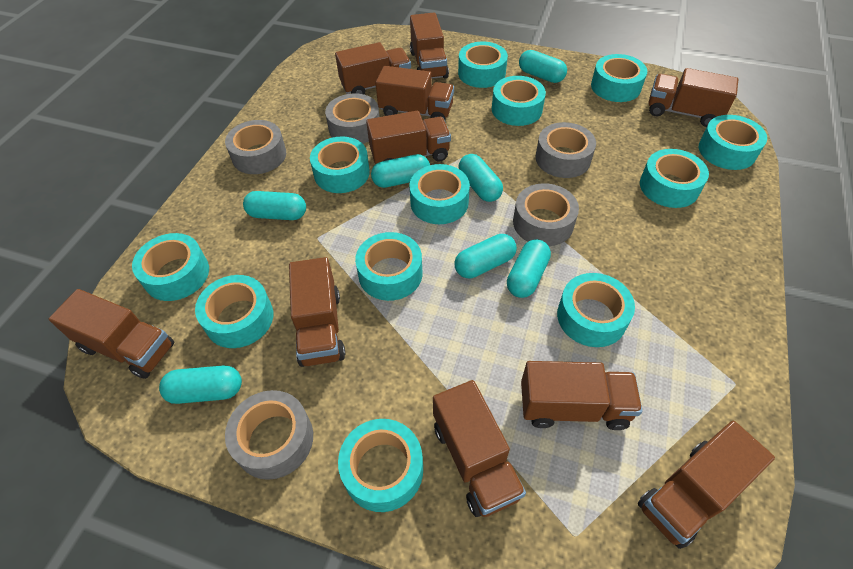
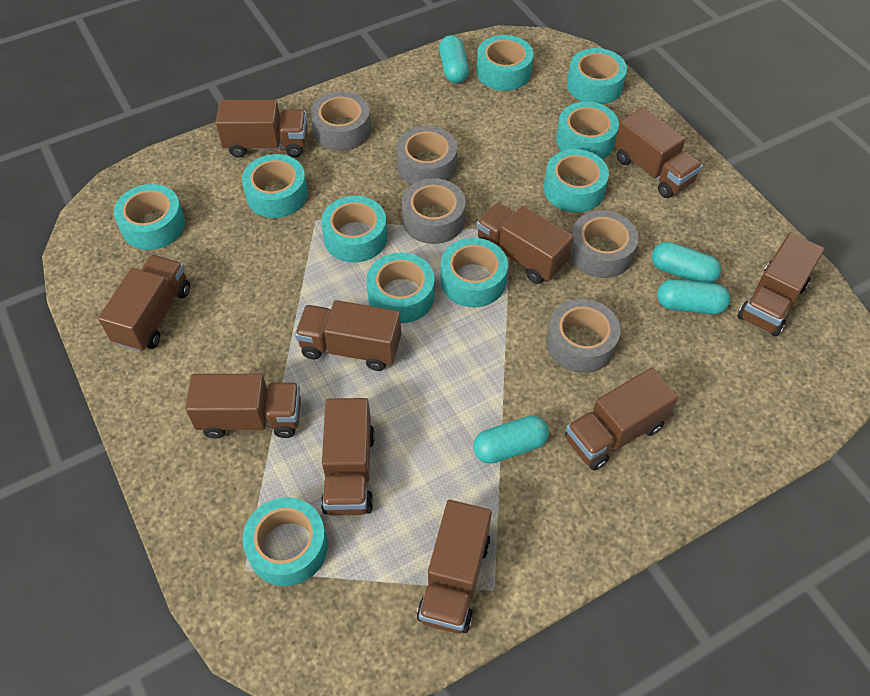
turquoise capsule: 7 -> 4
turquoise tape: 12 -> 10

